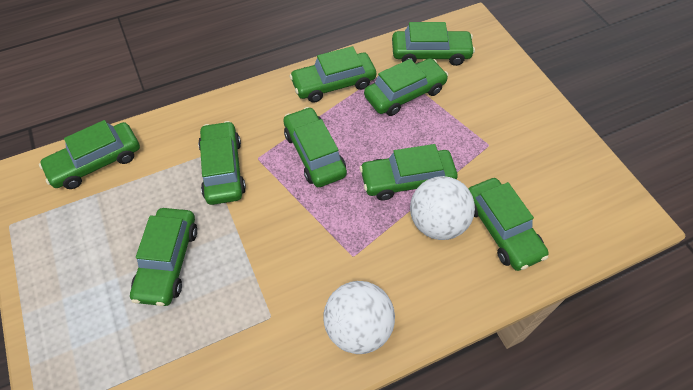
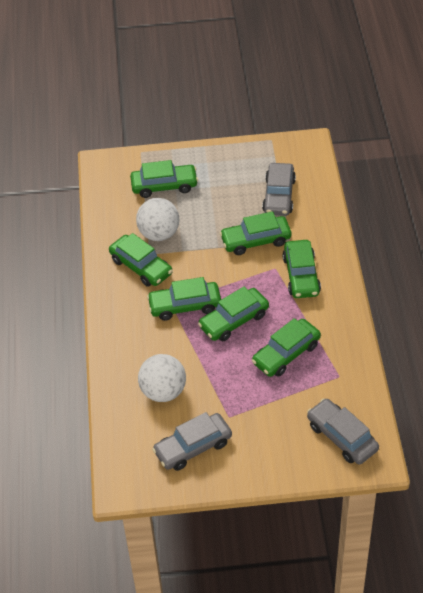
green car: 9 -> 7
grey car: 0 -> 3

